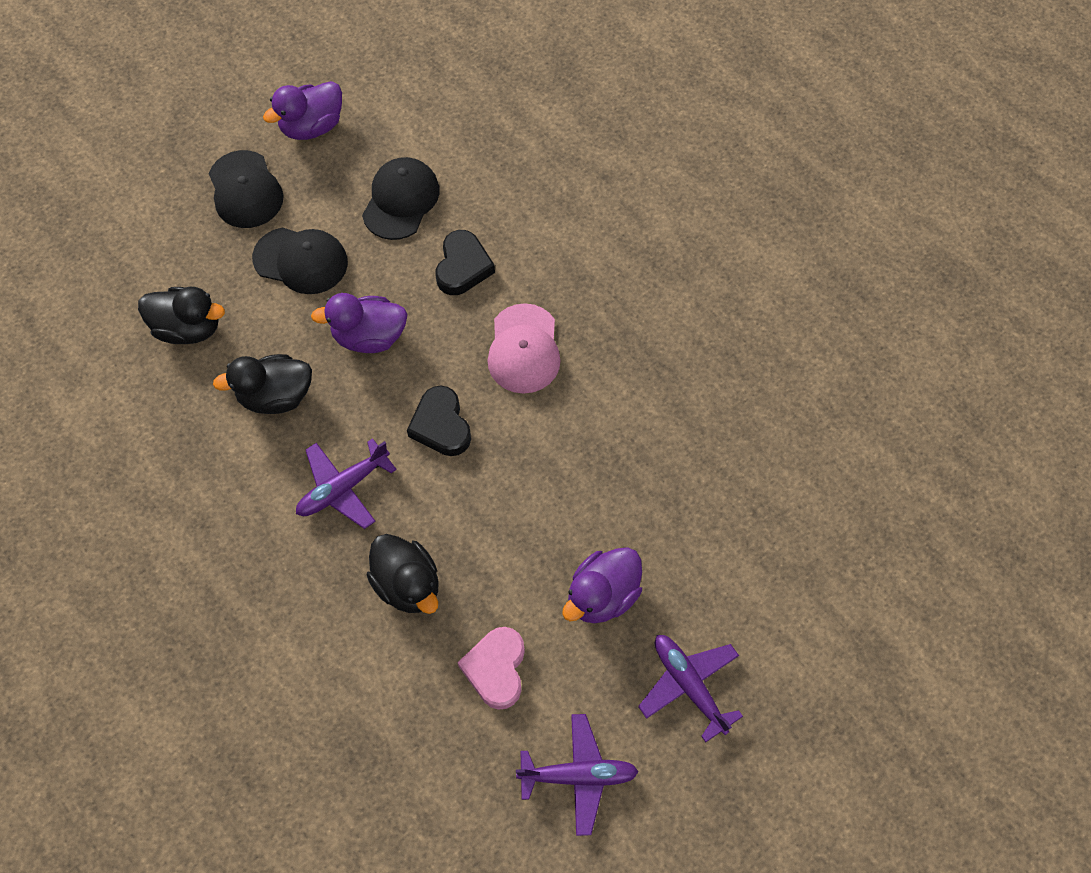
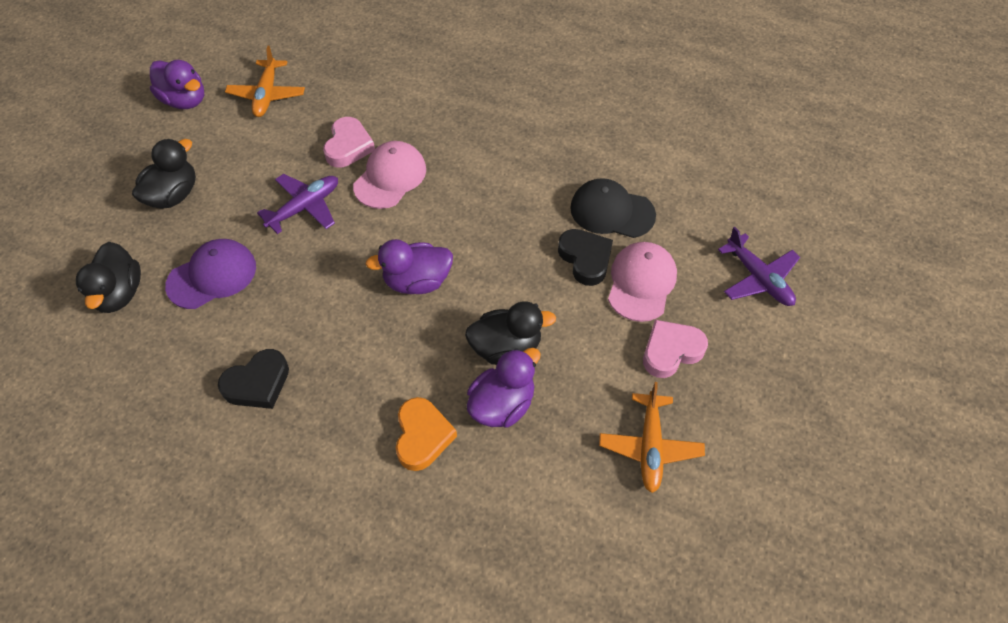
black cap: 3 -> 1
orange heart: 0 -> 1
orange plane: 0 -> 2
pink cap: 1 -> 2
pink heart: 1 -> 2
purple cap: 0 -> 1
purple plane: 3 -> 2

